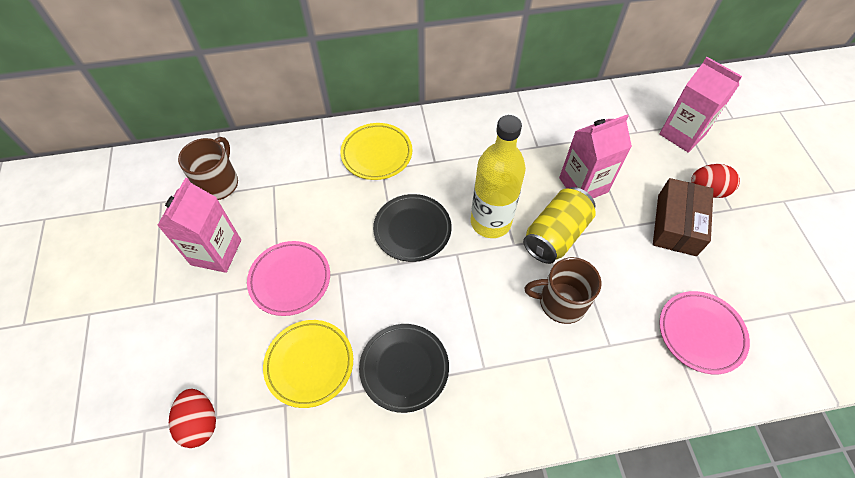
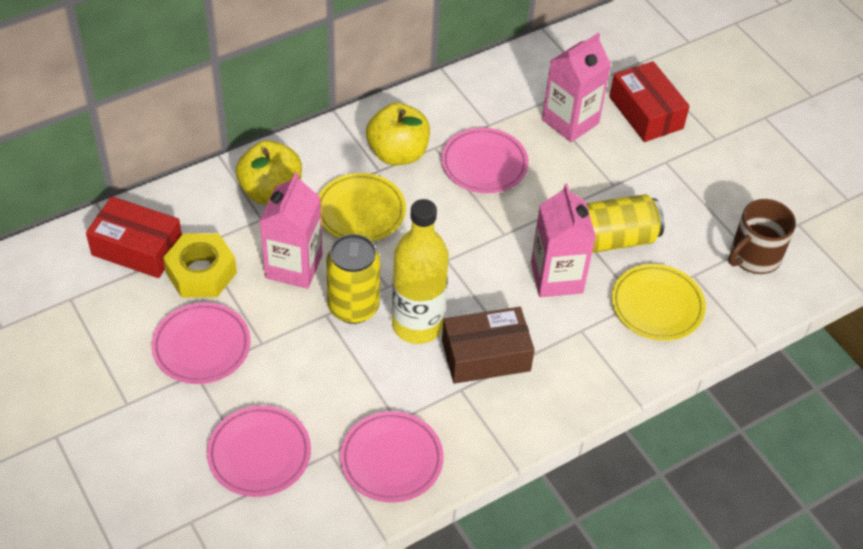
black plate: 2 -> 0
brown mug: 2 -> 1
pink plate: 2 -> 4
red box: 0 -> 2
red egg: 2 -> 0
yellow apple: 0 -> 2
yellow can: 1 -> 2
yellow nut: 0 -> 1

